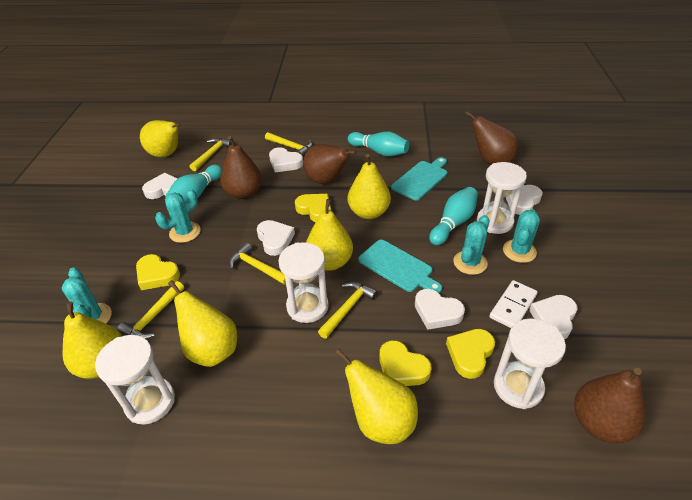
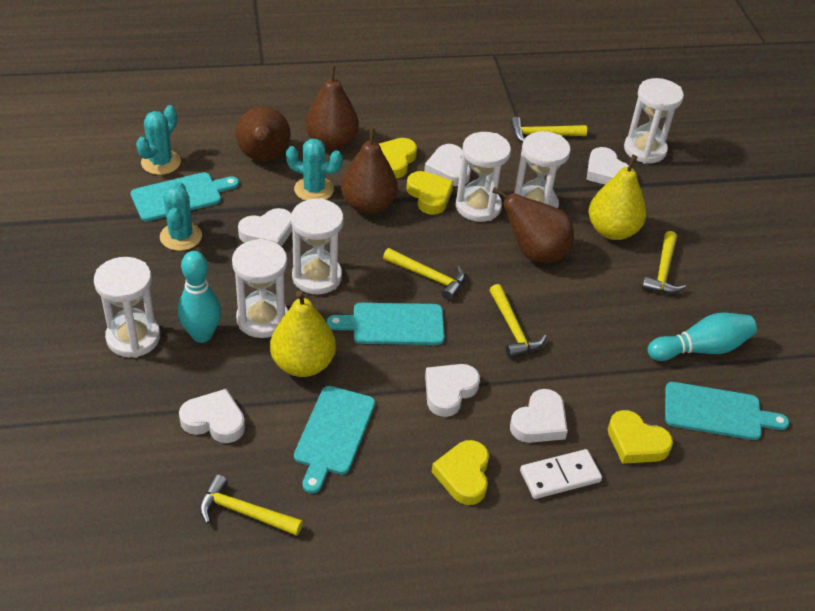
turquoise bowling pin: 3 -> 2
turquoise cactus: 4 -> 3
turquoise cutting board: 2 -> 4
white hourglass: 4 -> 6
yellow pear: 6 -> 2

